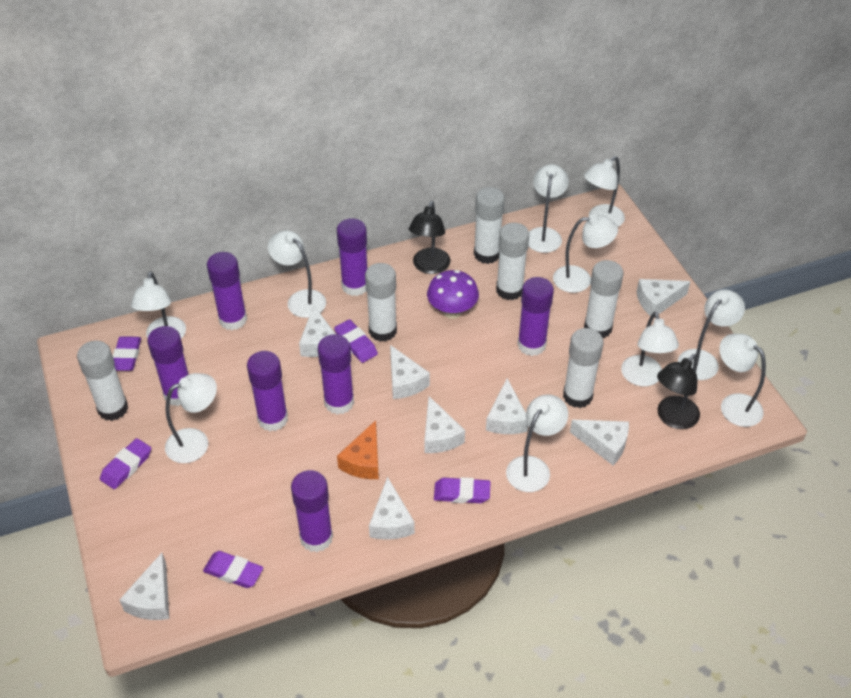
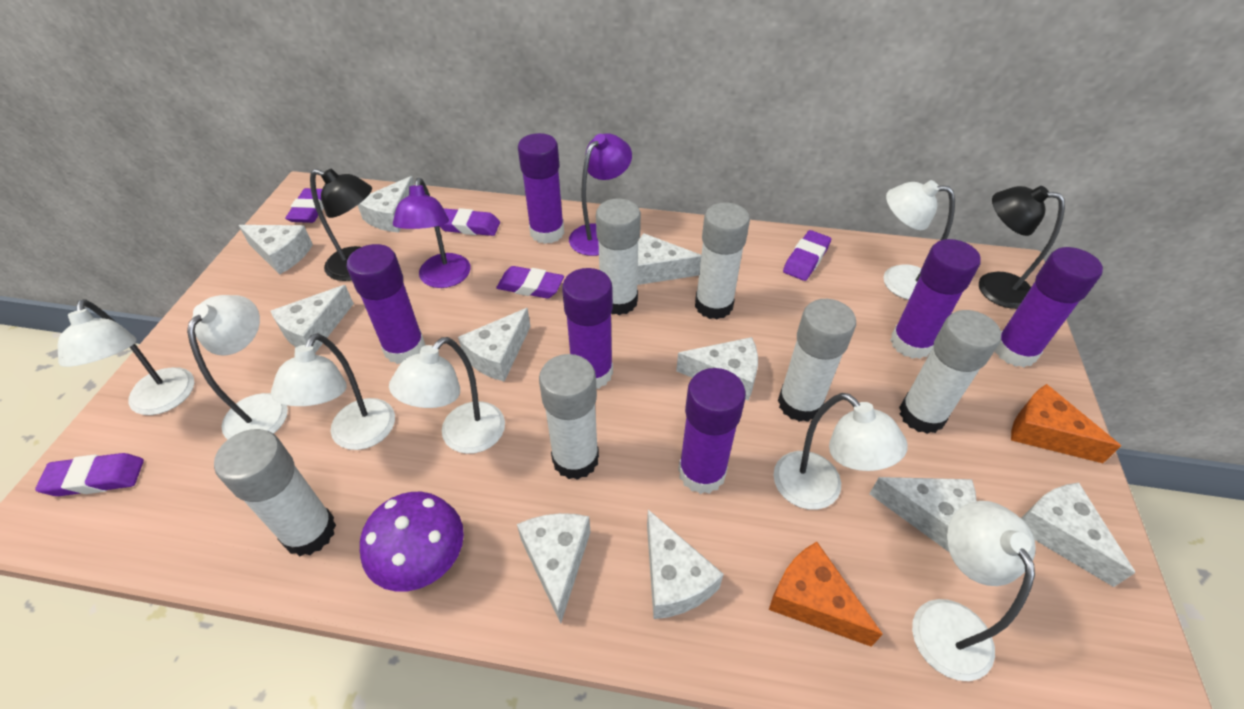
orange cheese: 1 -> 2
purple glue stick: 7 -> 6
purple lamp: 0 -> 2
white cheese: 8 -> 10
white lamp: 10 -> 7

